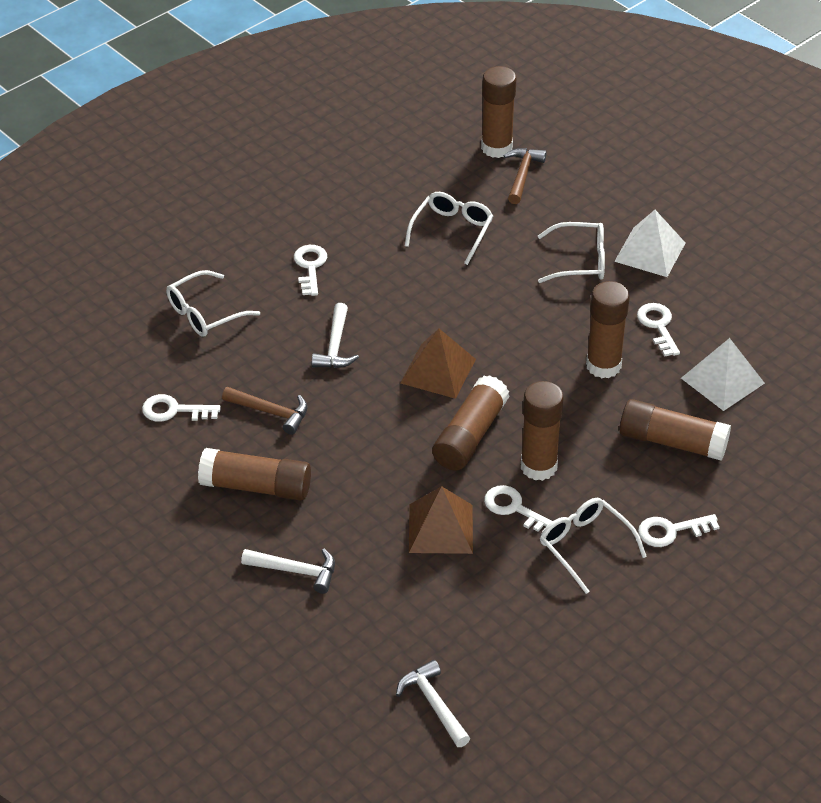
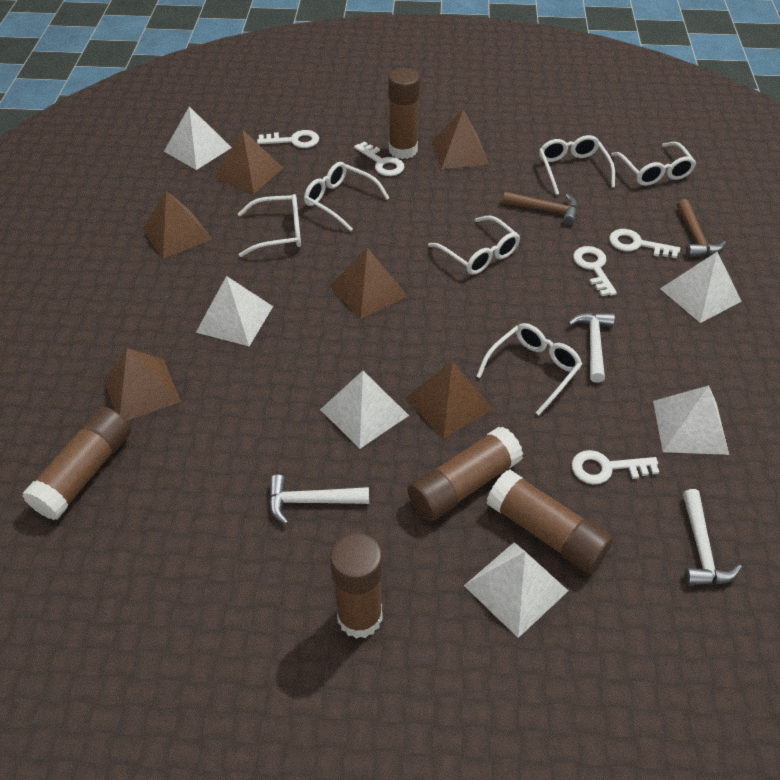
brown glue stick: 6 -> 5
brown pyramid: 2 -> 6
white glasses: 4 -> 6
white pyramid: 2 -> 6

